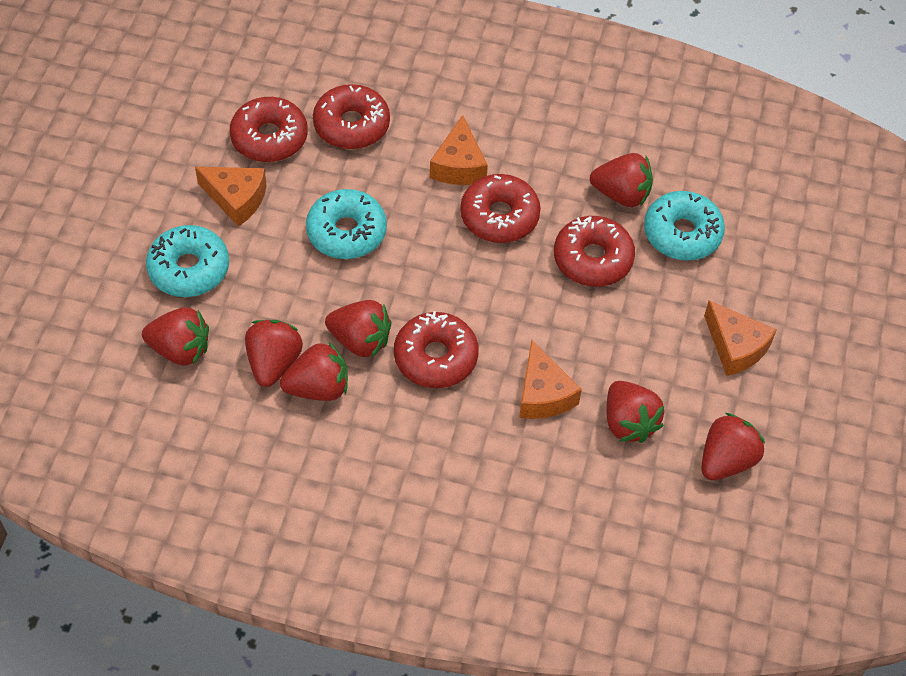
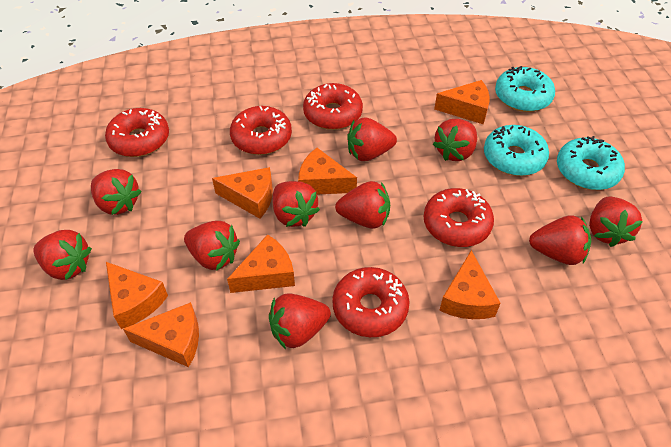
orange cheese: 4 -> 7
red strawberry: 7 -> 10

